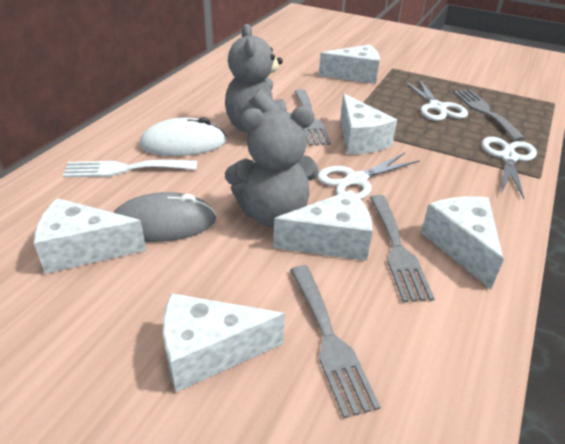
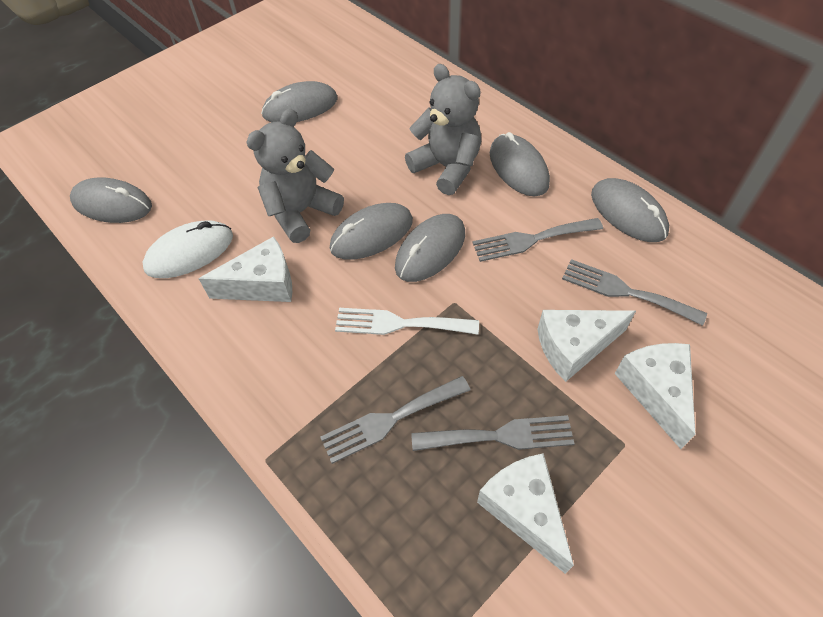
grey mouse: 1 -> 6
white cheese: 6 -> 4
white scissors: 3 -> 0

